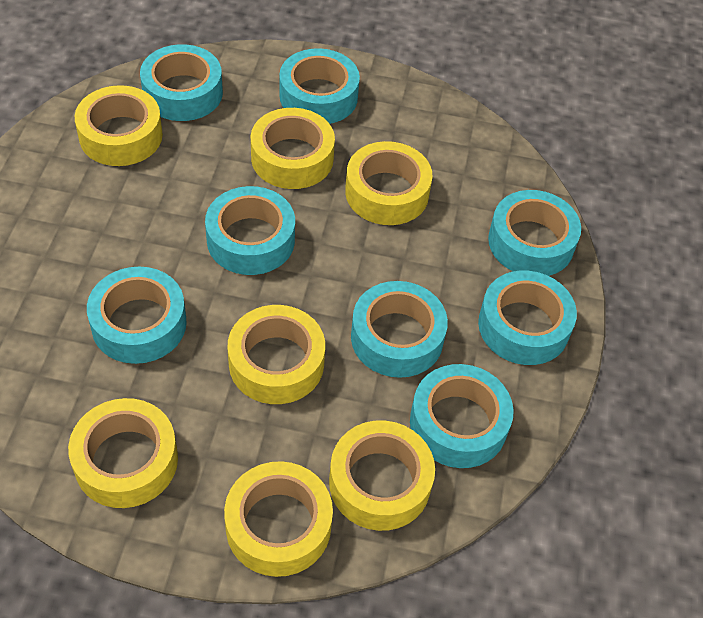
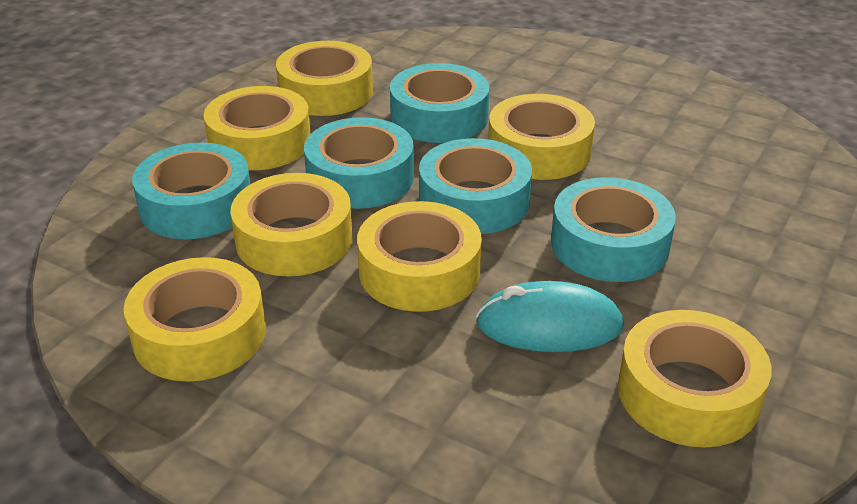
turquoise mouse: 0 -> 1
turquoise tape: 8 -> 5

